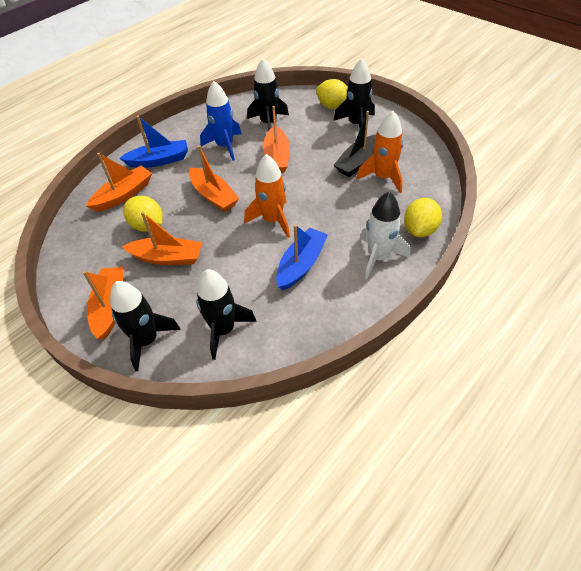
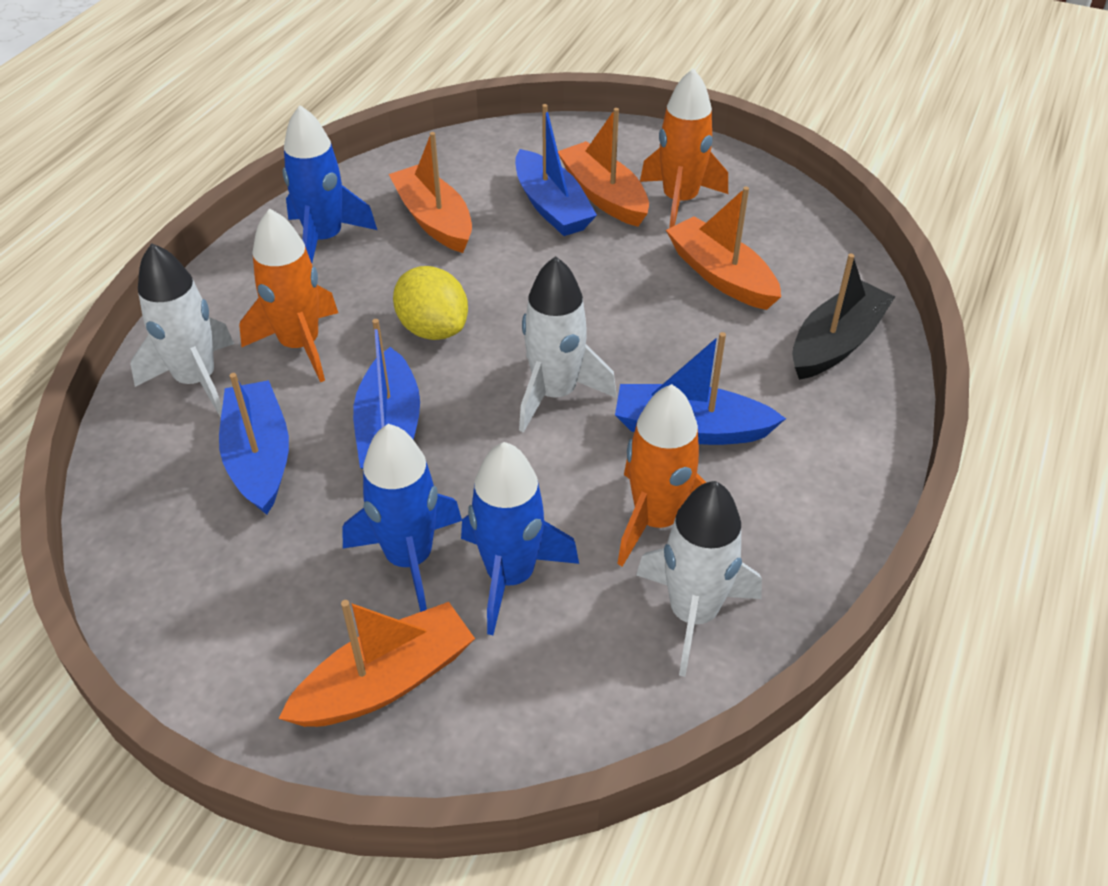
black rocket: 4 -> 0
blue boat: 2 -> 4
blue rocket: 1 -> 3
orange boat: 5 -> 4
orange rocket: 2 -> 3
white rocket: 1 -> 3
yellow lemon: 3 -> 1

